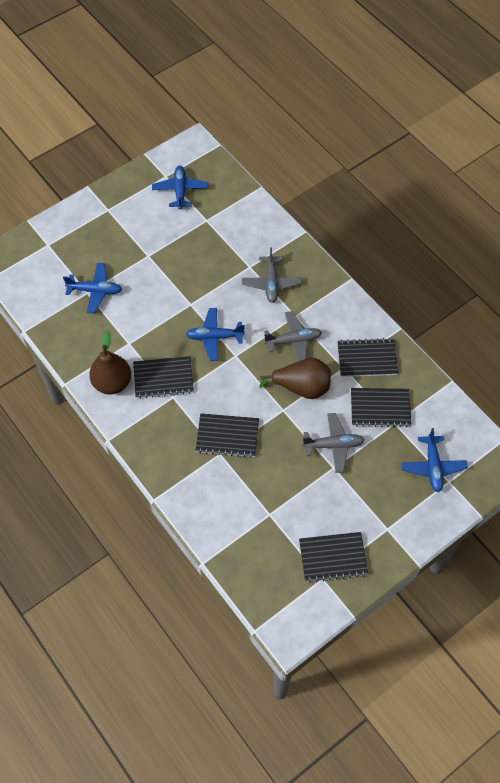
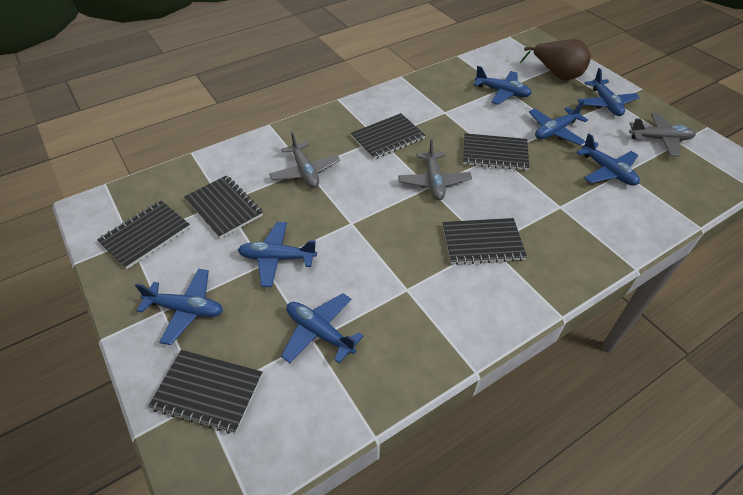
black notebook: 5 -> 6
blue plane: 4 -> 7
brown pear: 2 -> 1

